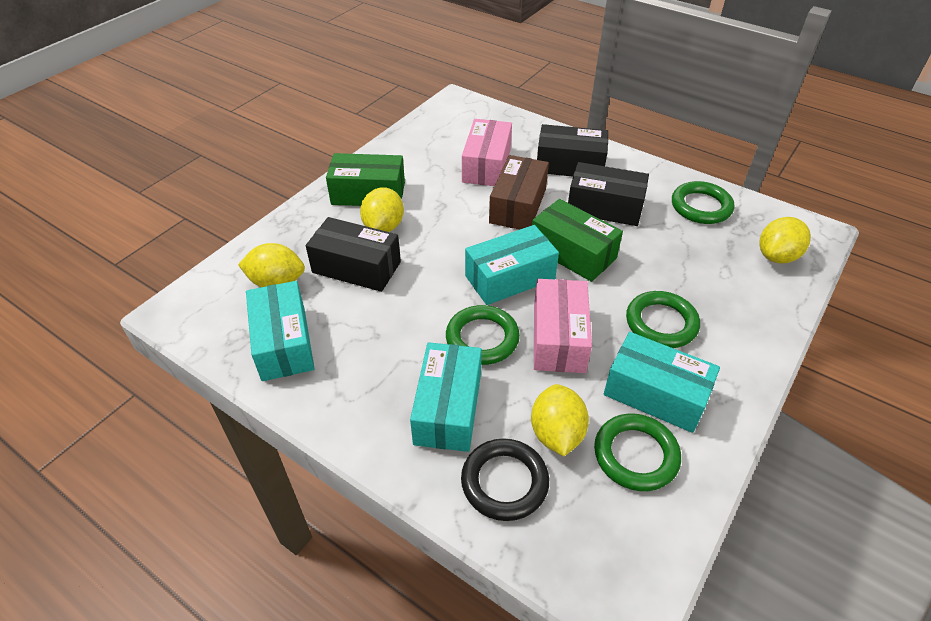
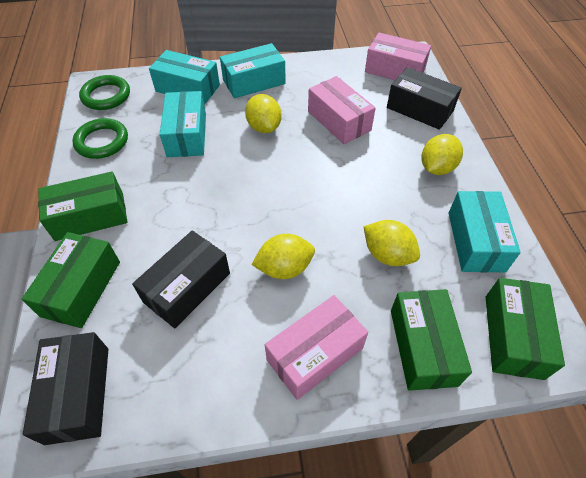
black ring: 1 -> 0
brown box: 1 -> 0
green box: 2 -> 4
green ring: 4 -> 2
pink box: 2 -> 3

